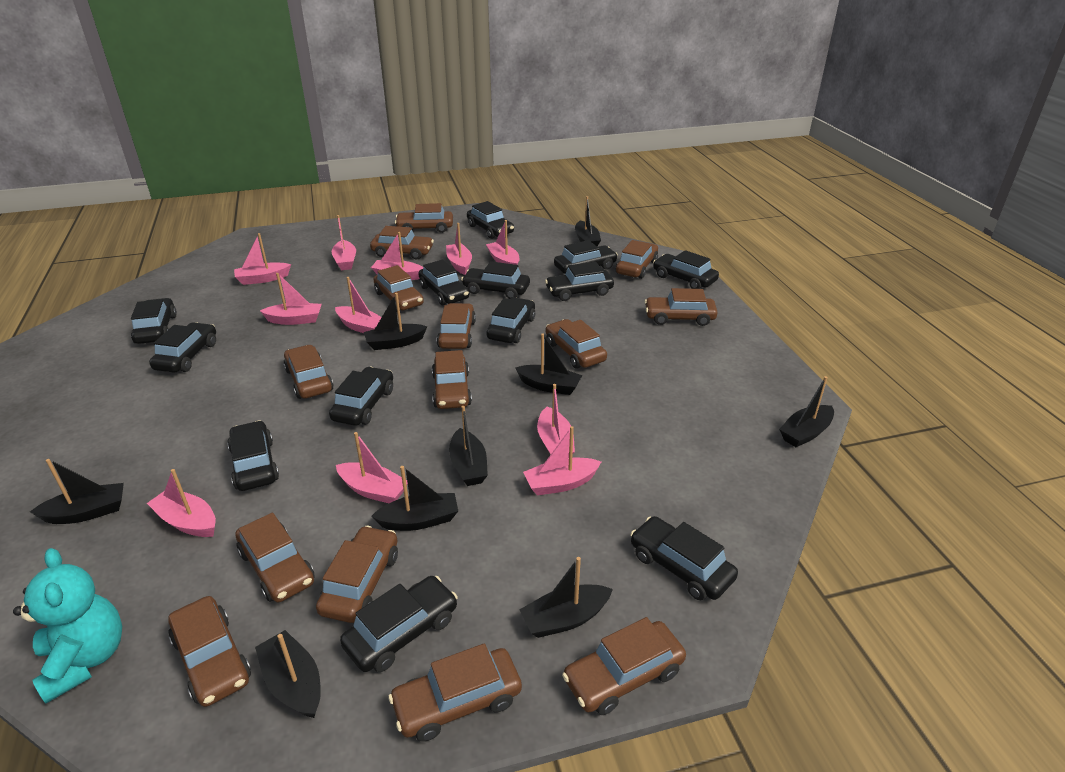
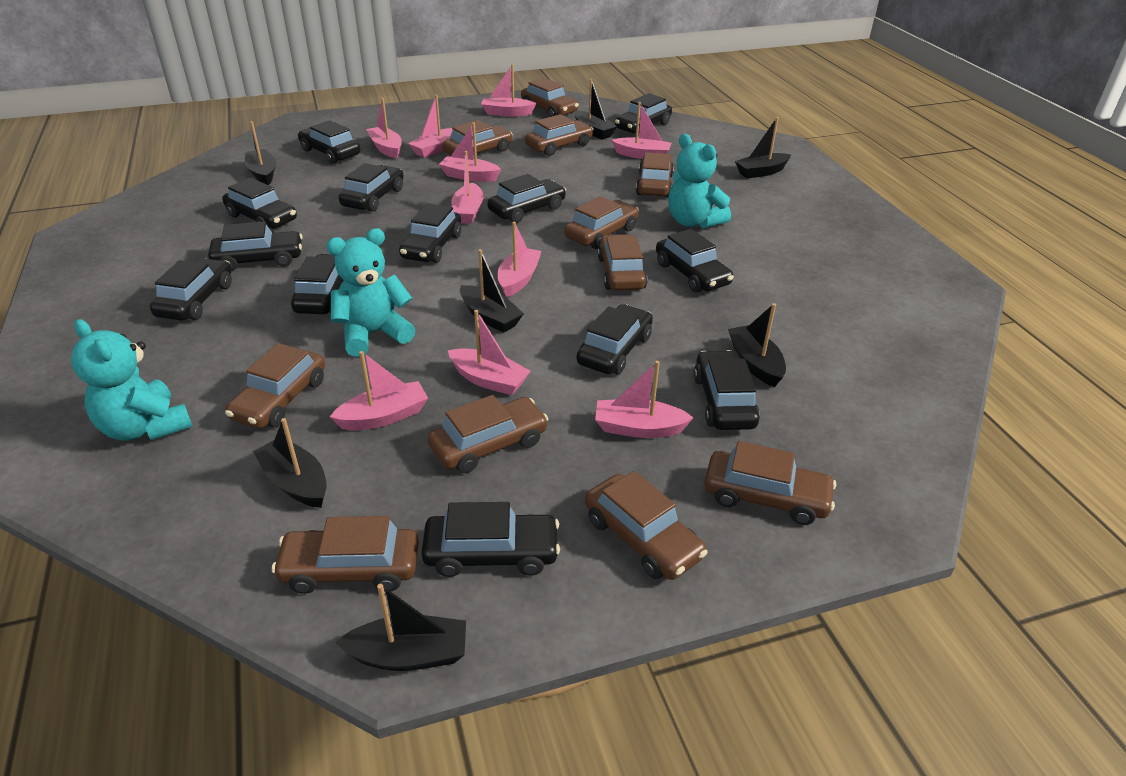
black boat: 9 -> 7
brown car: 14 -> 11
pink boat: 11 -> 10
turquoise teddy bear: 1 -> 3

